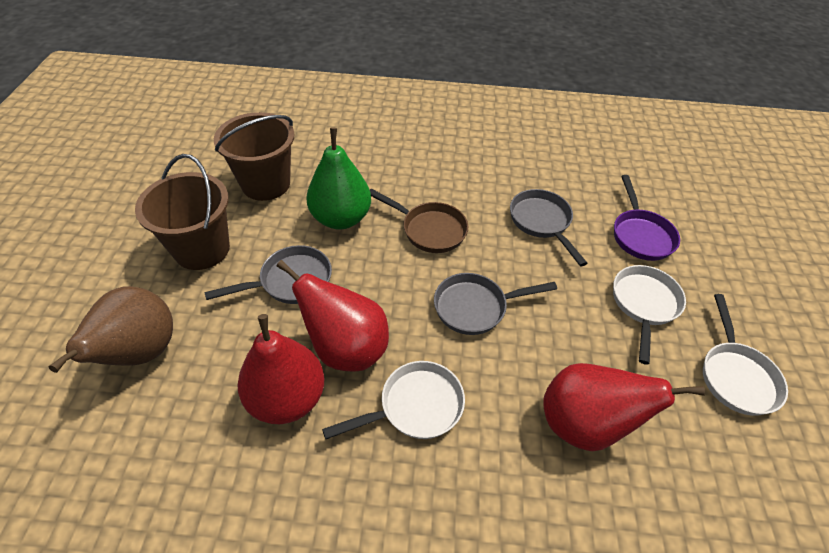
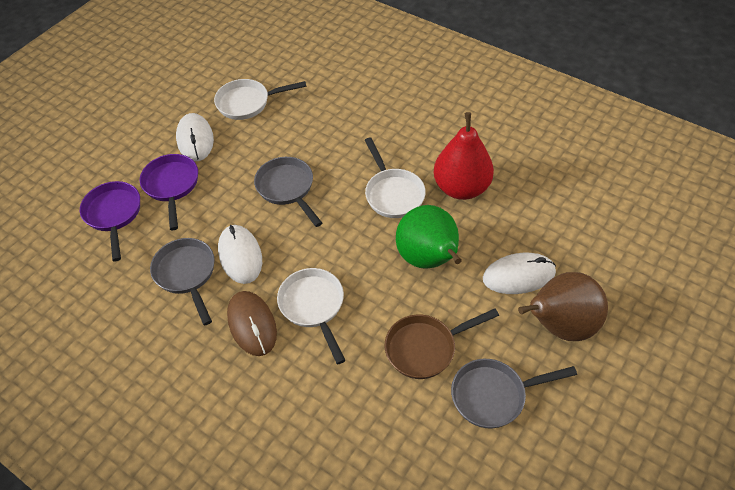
brown bucket: 2 -> 0
brown mouse: 0 -> 1
purple pan: 1 -> 2
red pear: 3 -> 1
white mouse: 0 -> 3

